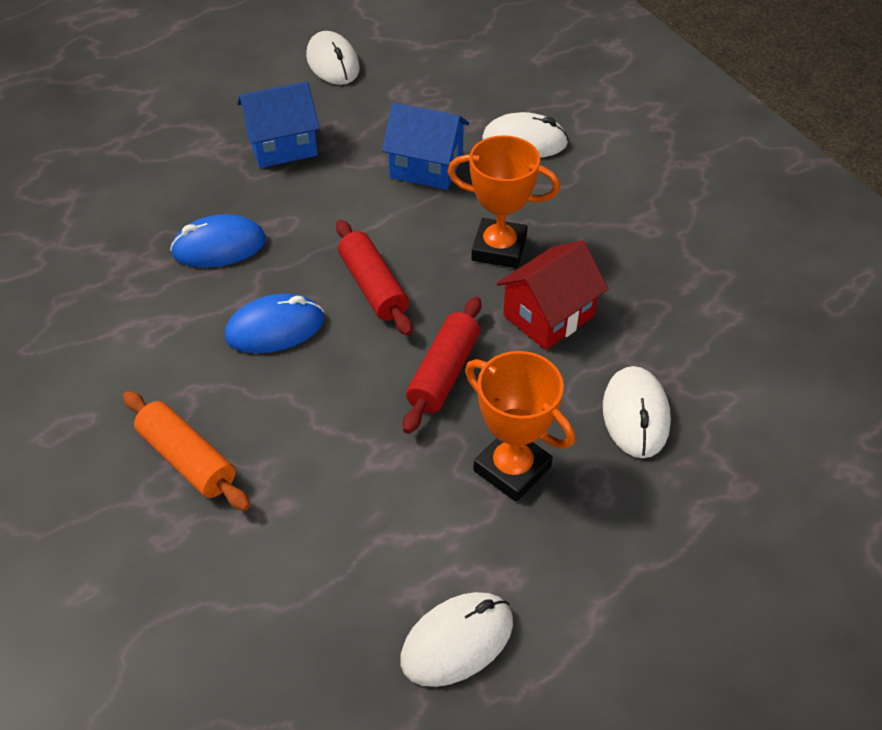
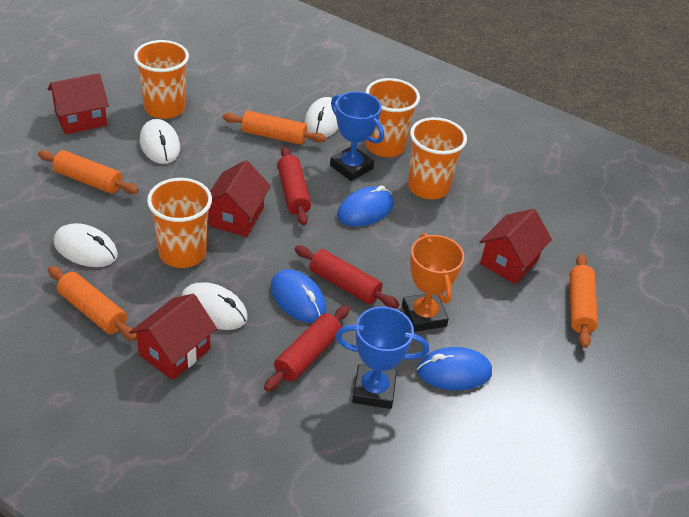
blue house: 2 -> 0
blue mouse: 2 -> 3
blue trophy: 0 -> 2
orange cup: 0 -> 4
orange rolling pin: 1 -> 4
orange trophy: 2 -> 1
red house: 1 -> 4
red rolling pin: 2 -> 3

